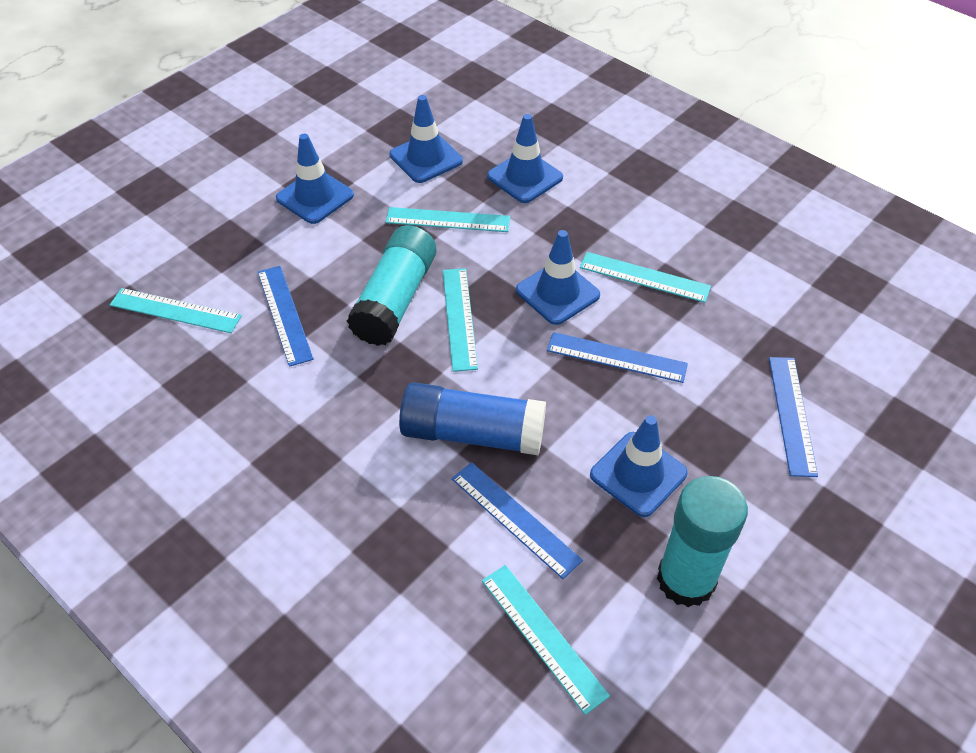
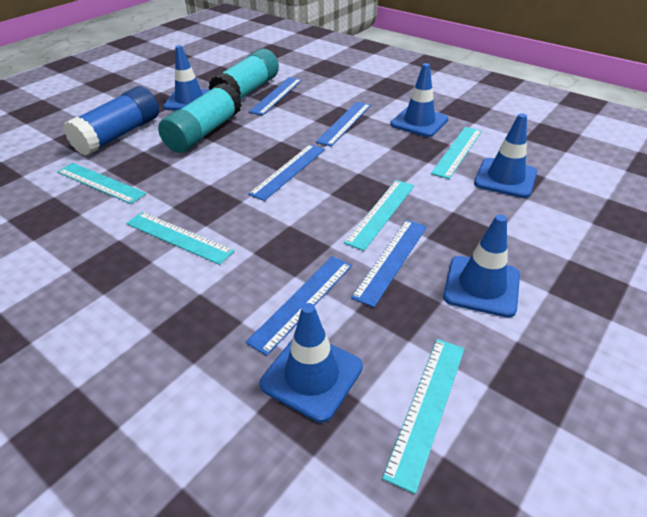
blue ruler: 4 -> 5

